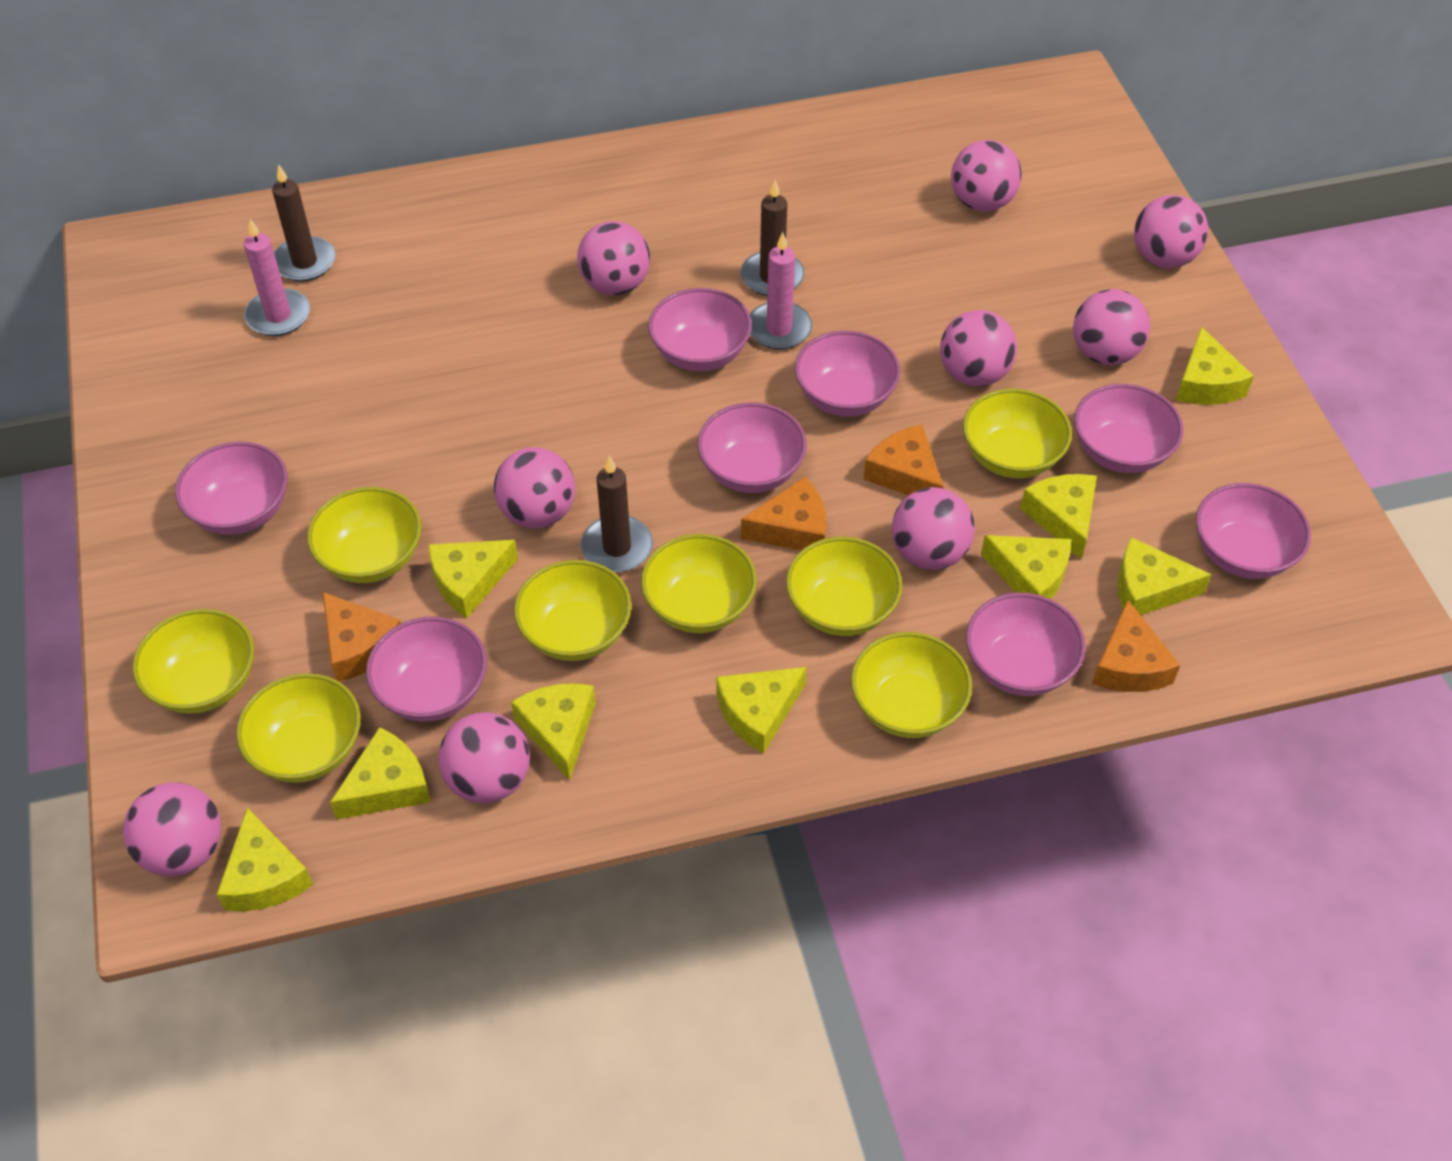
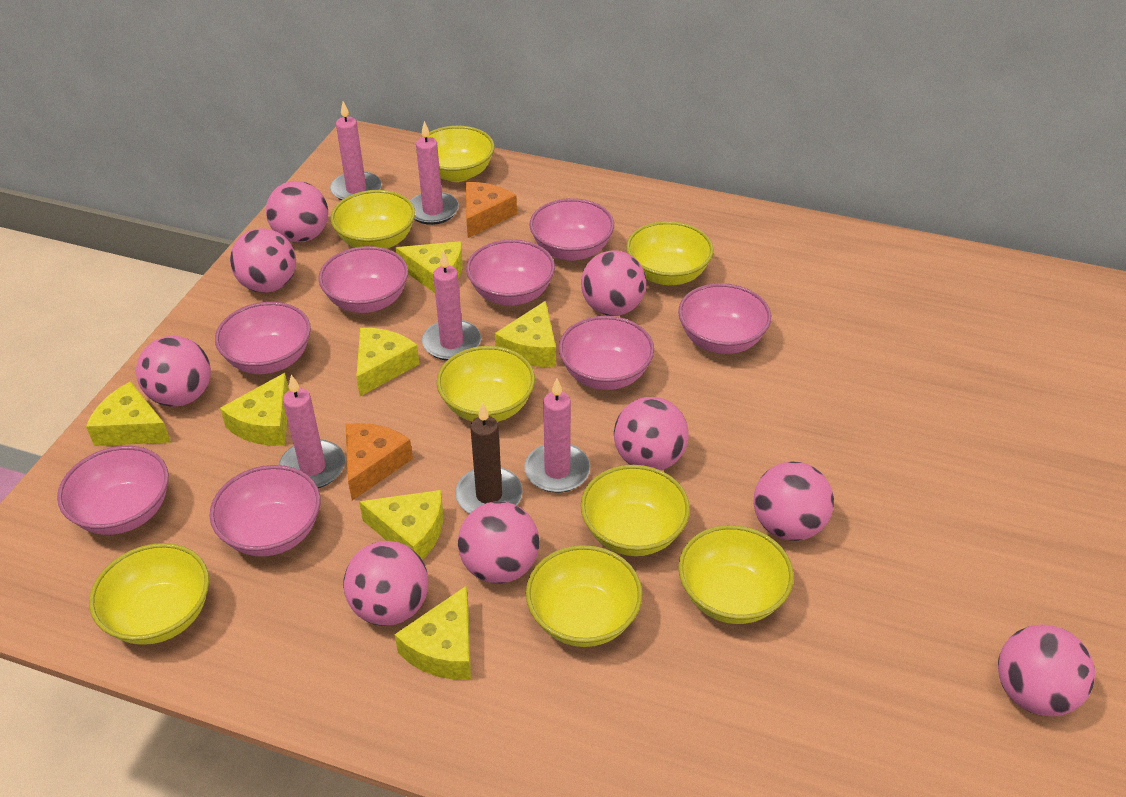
brown candle: 3 -> 1
orange cheese: 4 -> 2
pink candle: 2 -> 5
yellow cheese: 9 -> 7

